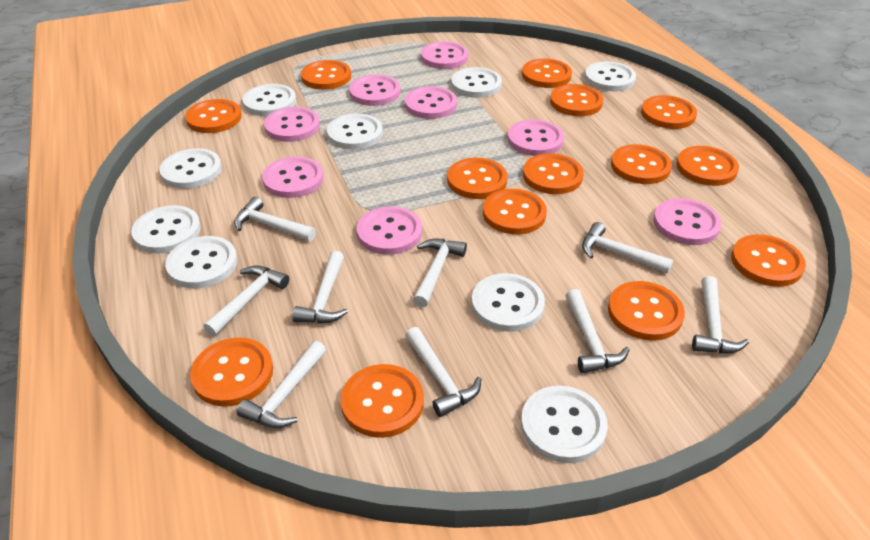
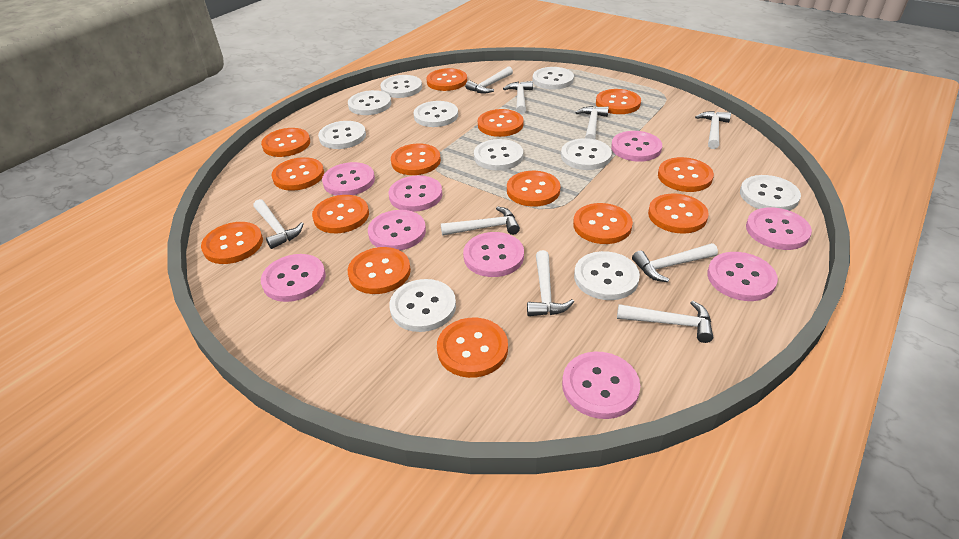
pink button: 8 -> 9
white button: 9 -> 10

